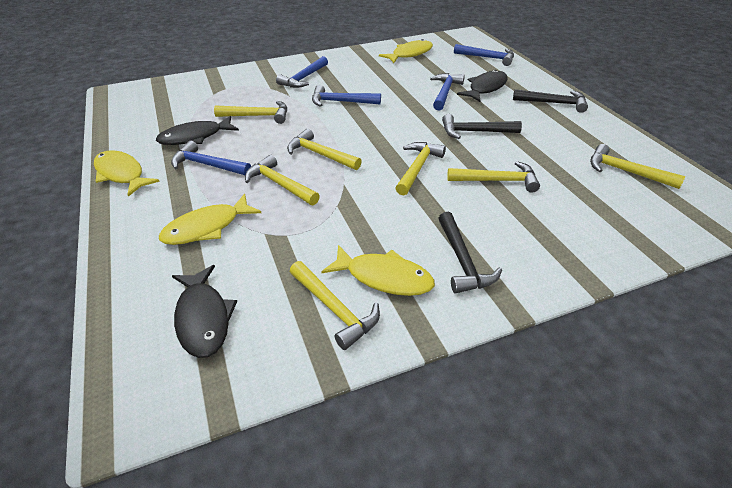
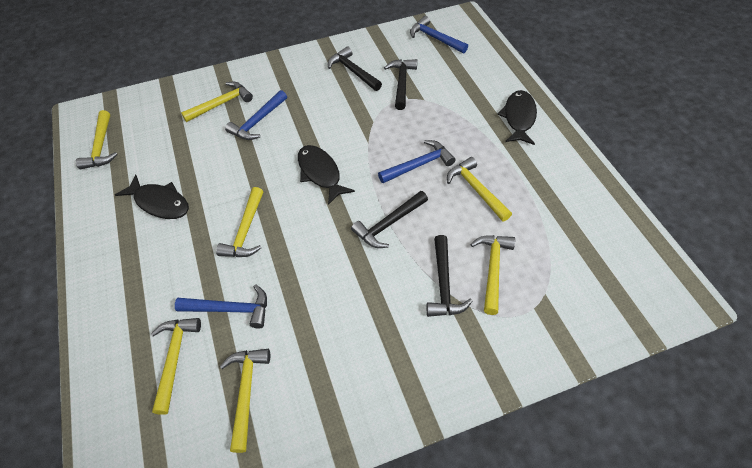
black hammer: 3 -> 4
blue hammer: 5 -> 4
yellow fish: 4 -> 0

